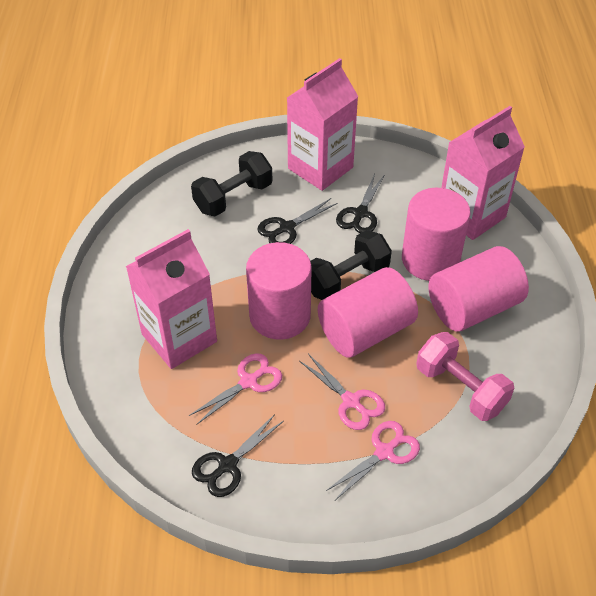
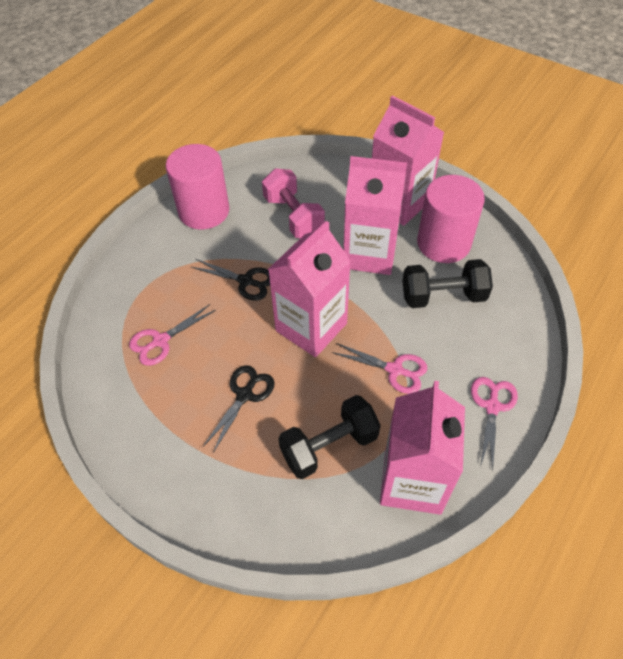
black scissors: 3 -> 2
pink carton: 3 -> 4
pink cylinder: 4 -> 2

